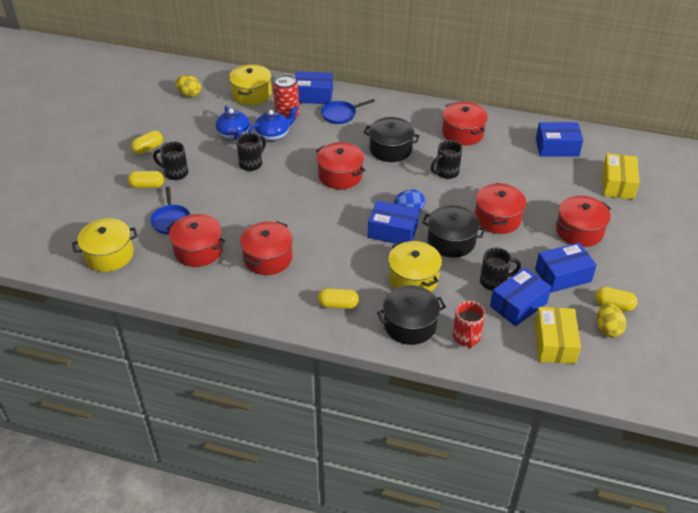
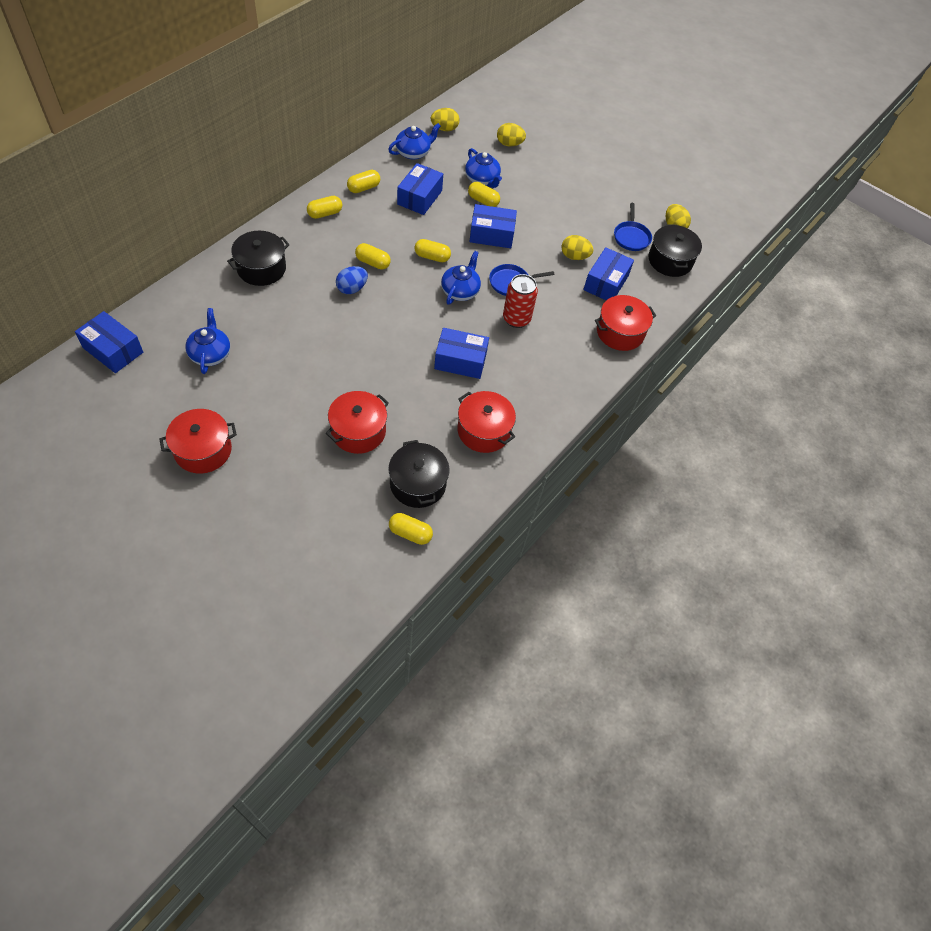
black mug: 4 -> 0
blue teapot: 2 -> 4
red mug: 1 -> 0
red pot: 6 -> 4
yellow box: 2 -> 0
yellow capsule: 4 -> 6
yellow egg: 2 -> 4
yellow pot: 3 -> 0

